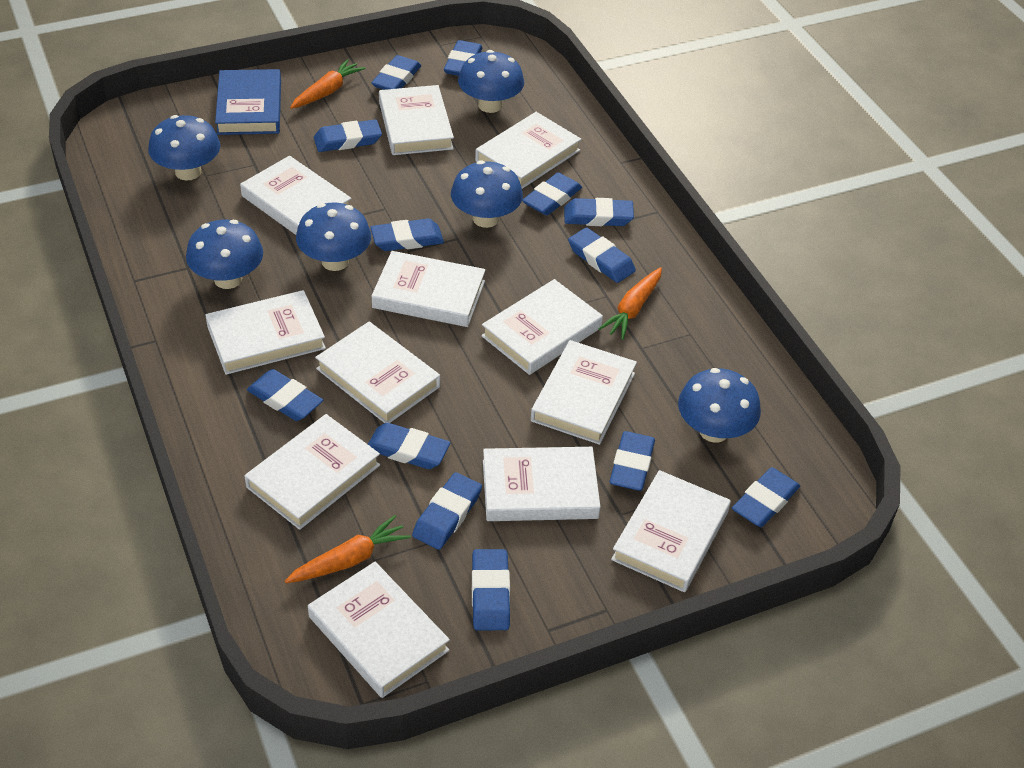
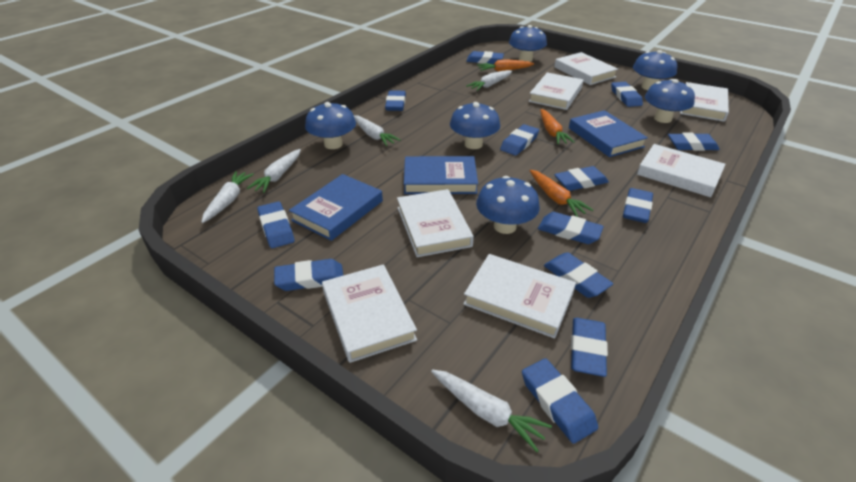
blue book: 1 -> 3
white book: 12 -> 7
white carrot: 0 -> 5

